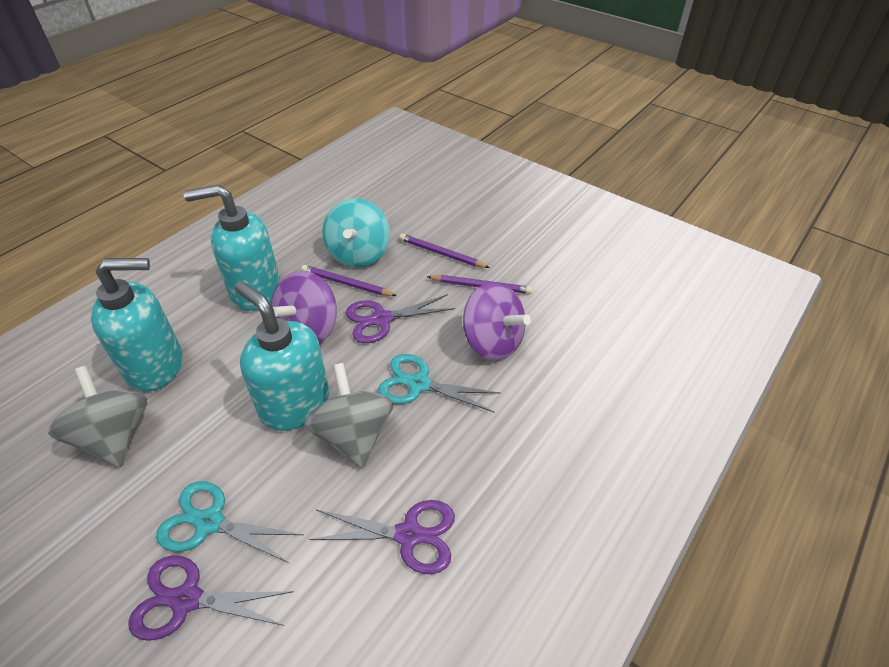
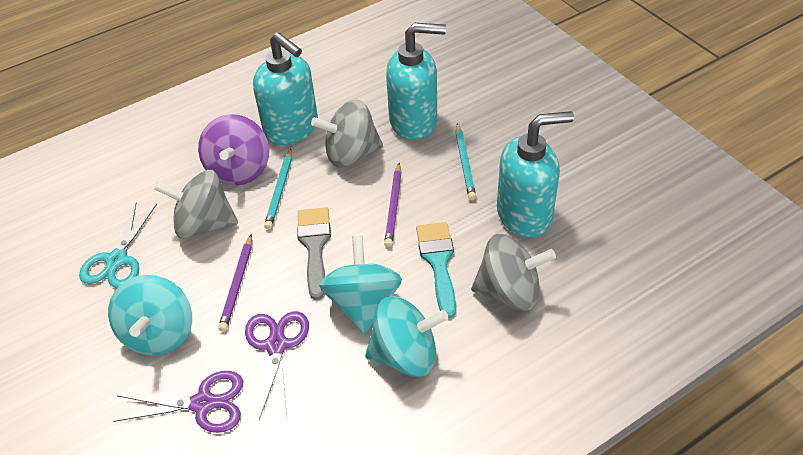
grey brush: 0 -> 1
grey spinning top: 2 -> 3
purple pencil: 3 -> 2
purple scissors: 3 -> 2
purple spinning top: 2 -> 1
turquoise brush: 0 -> 1
turquoise pencil: 0 -> 2
turquoise scissors: 2 -> 1
turquoise spinning top: 1 -> 3

